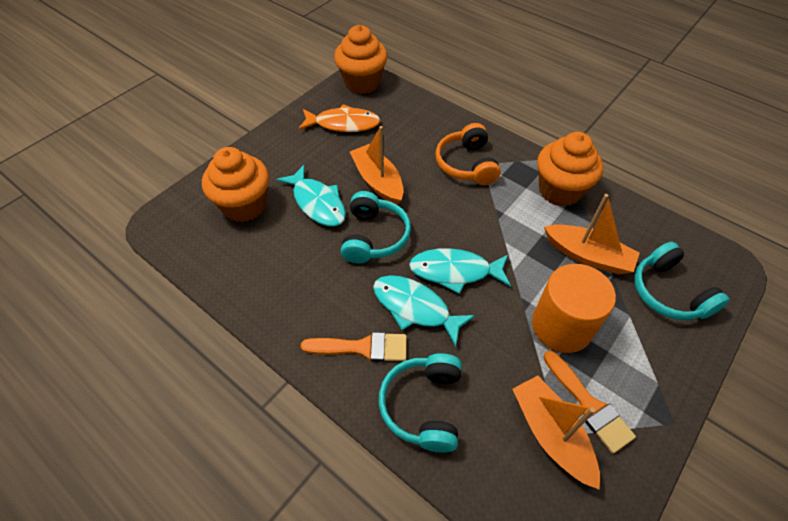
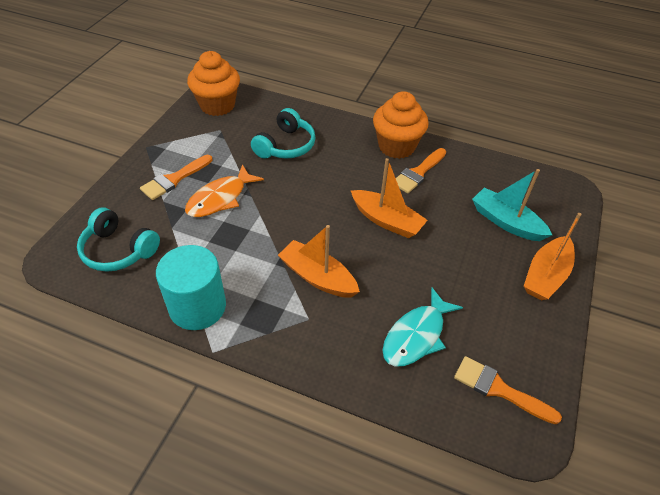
orange brush: 2 -> 3
orange cupcake: 3 -> 2
orange cylinder: 1 -> 0
orange headphones: 1 -> 0
turquoise boat: 0 -> 1
turquoise cylinder: 0 -> 1
turquoise fish: 3 -> 1
turquoise headphones: 3 -> 2

